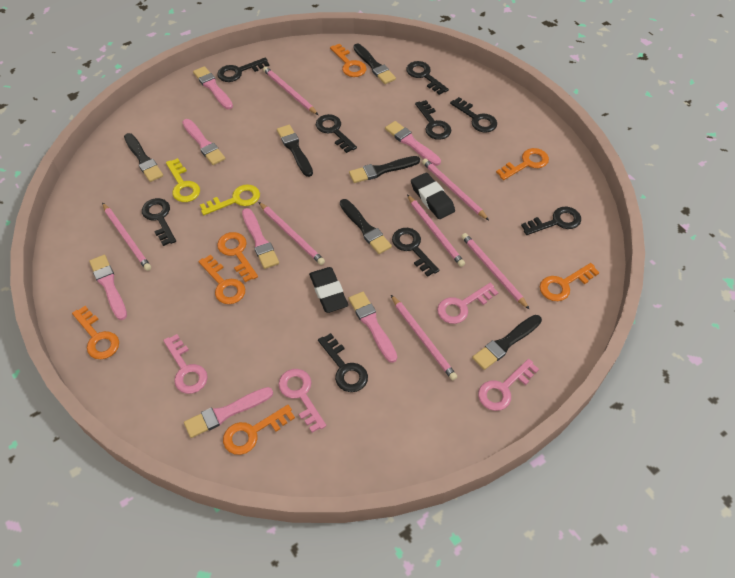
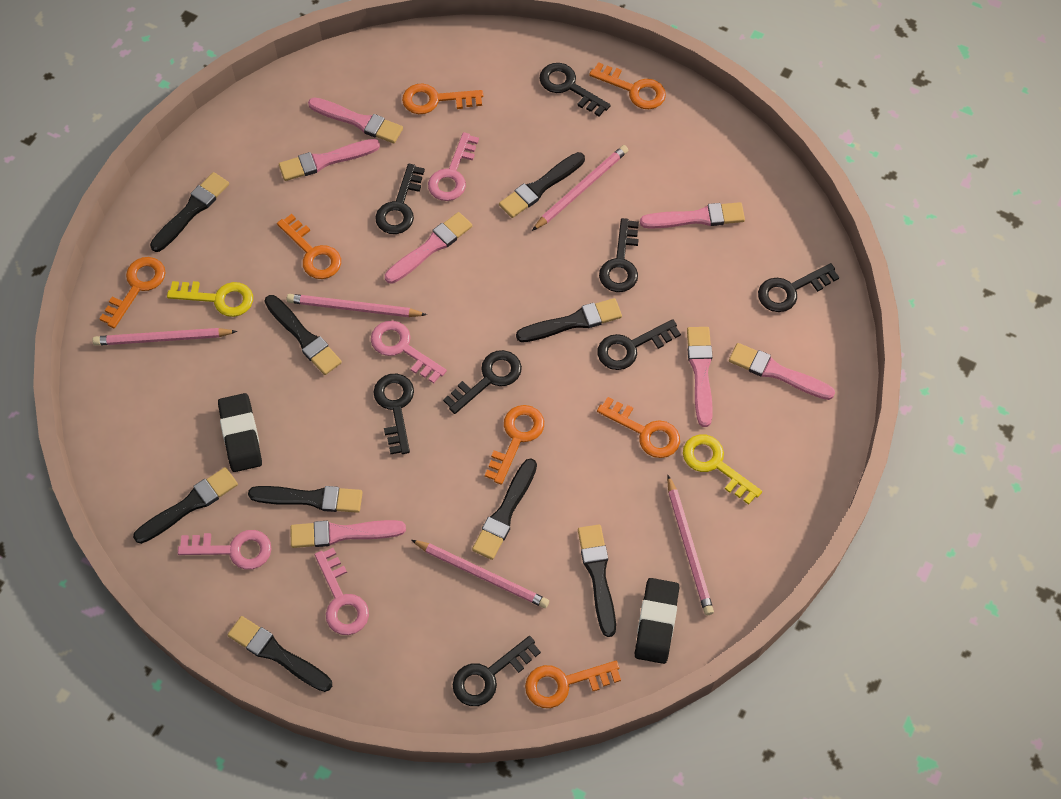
black brush: 6 -> 9
black key: 9 -> 8
pink pencil: 7 -> 5

